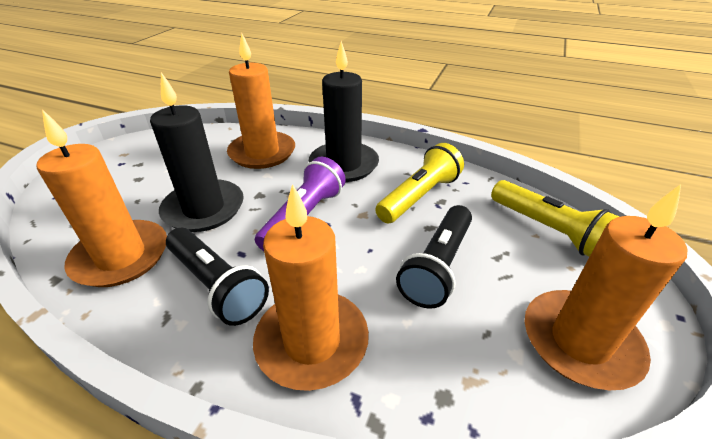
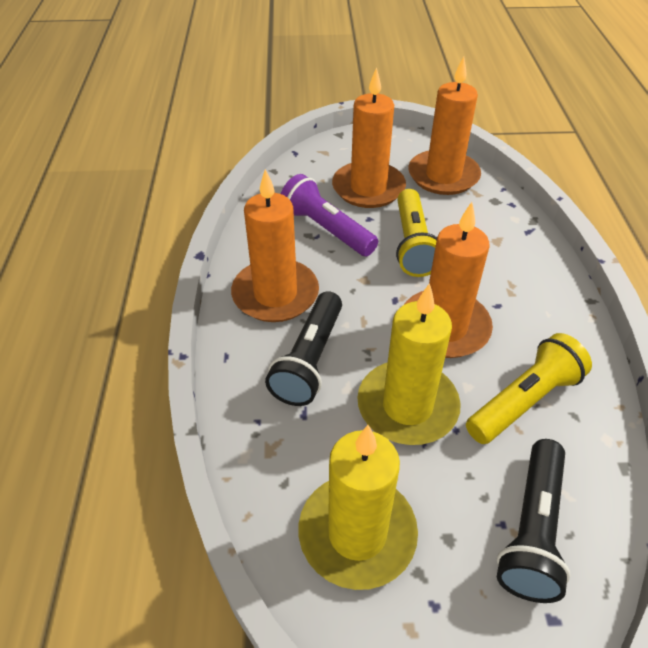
black candle: 2 -> 0
yellow candle: 0 -> 2

